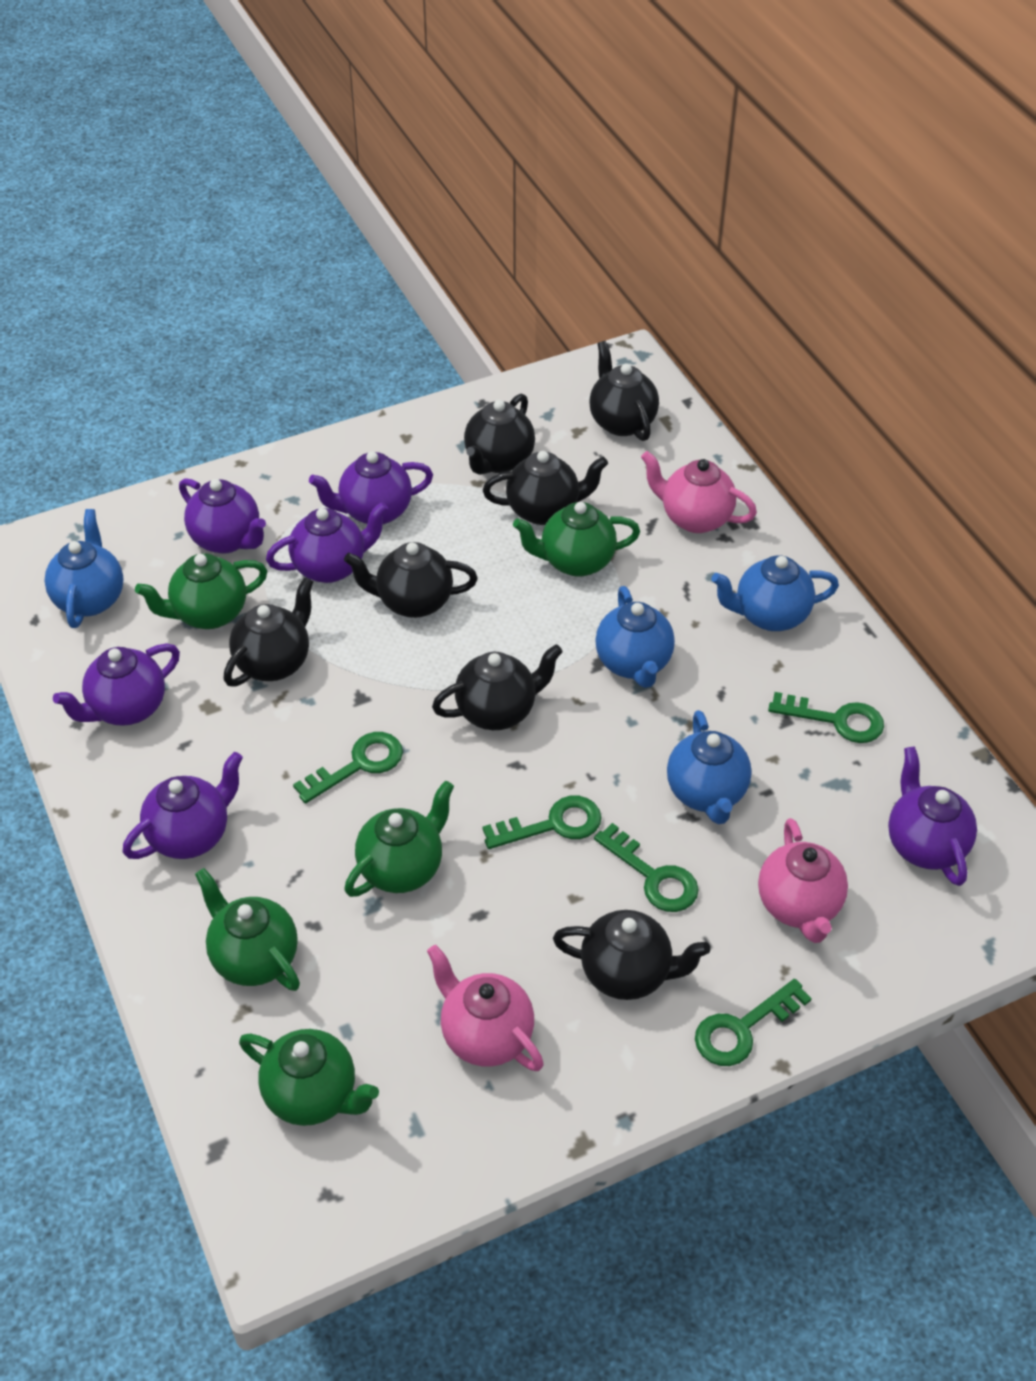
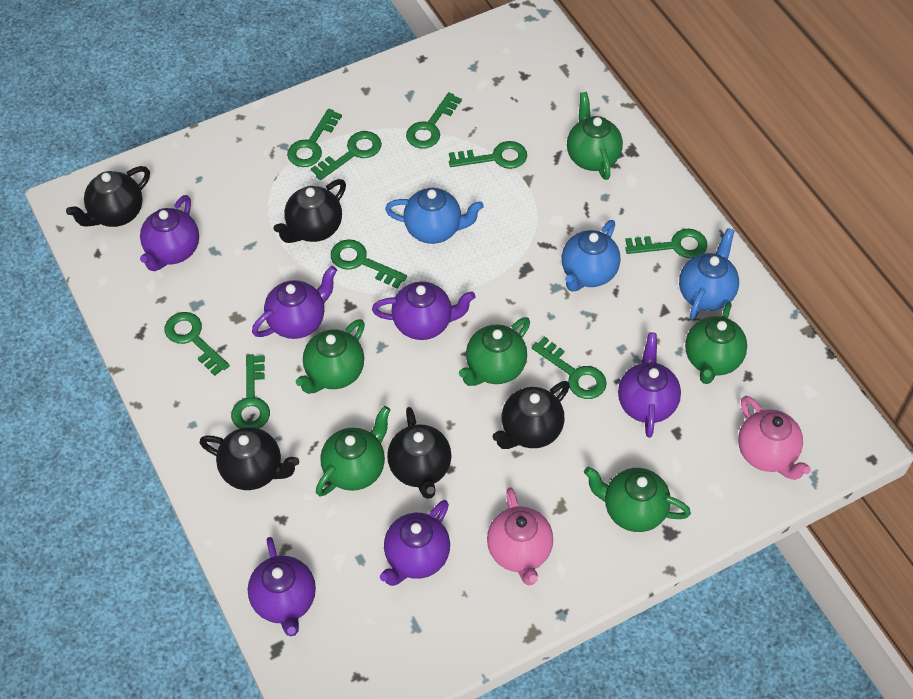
black teapot: 7 -> 5
blue teapot: 4 -> 3
green key: 5 -> 9
green teapot: 5 -> 6
pink teapot: 3 -> 2

